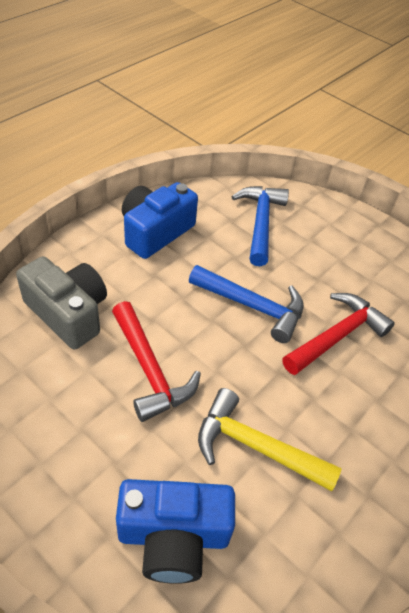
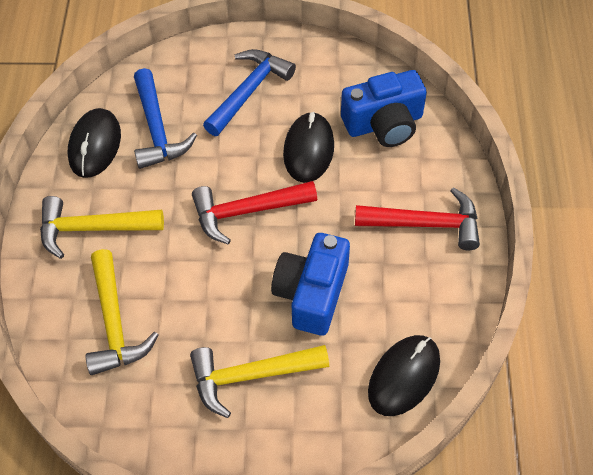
black mouse: 0 -> 3
grey camera: 1 -> 0
yellow hammer: 1 -> 3

